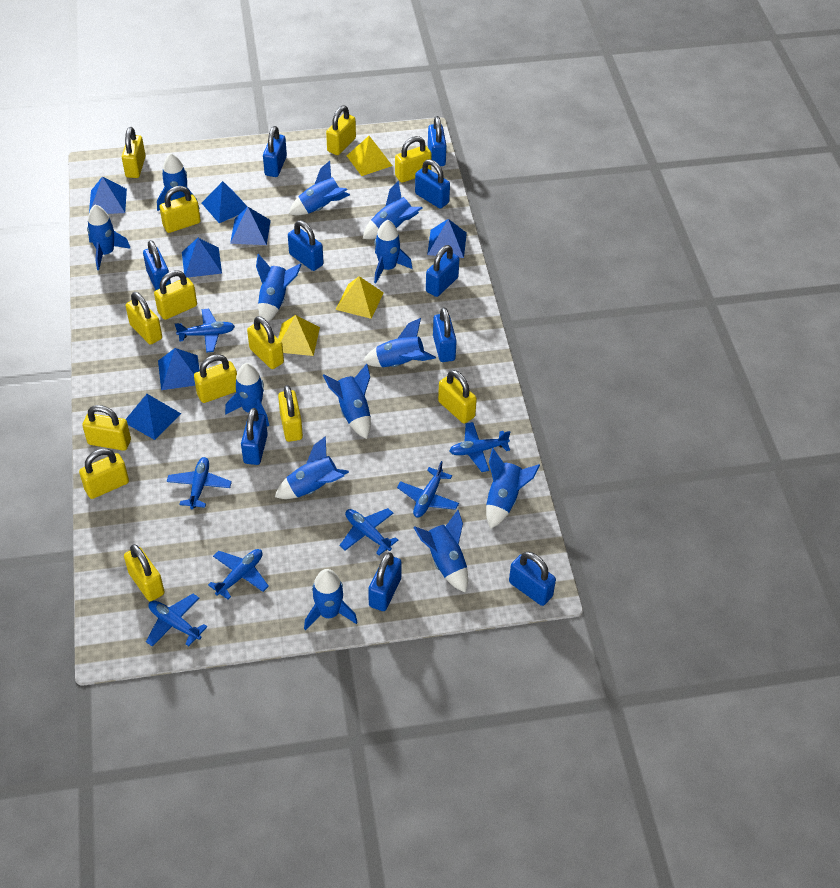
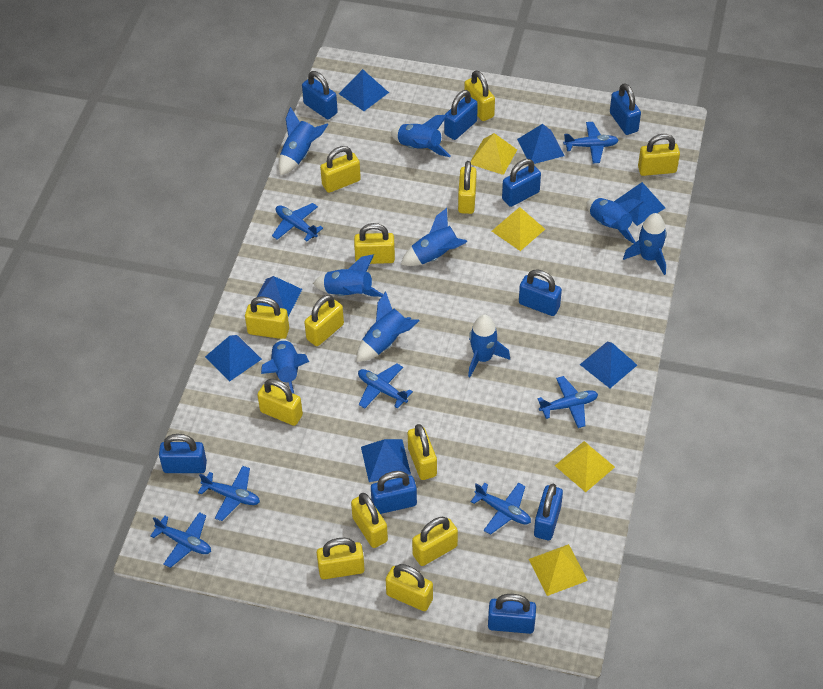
blue padlock: 10 -> 9
blue rocket: 13 -> 9
yellow pyramid: 3 -> 4

